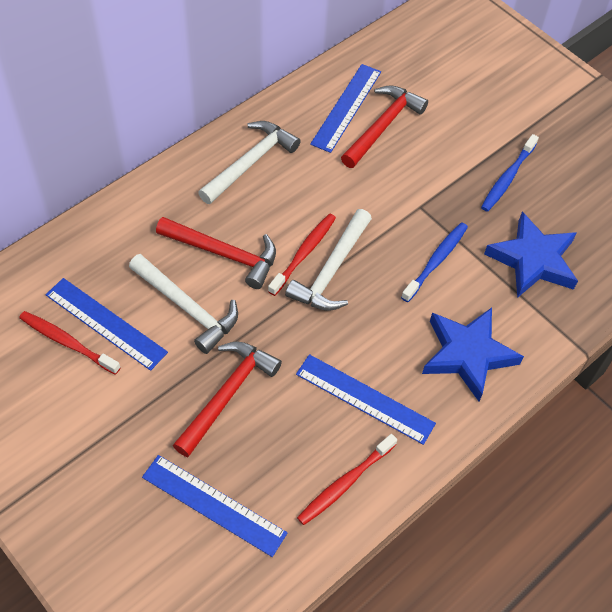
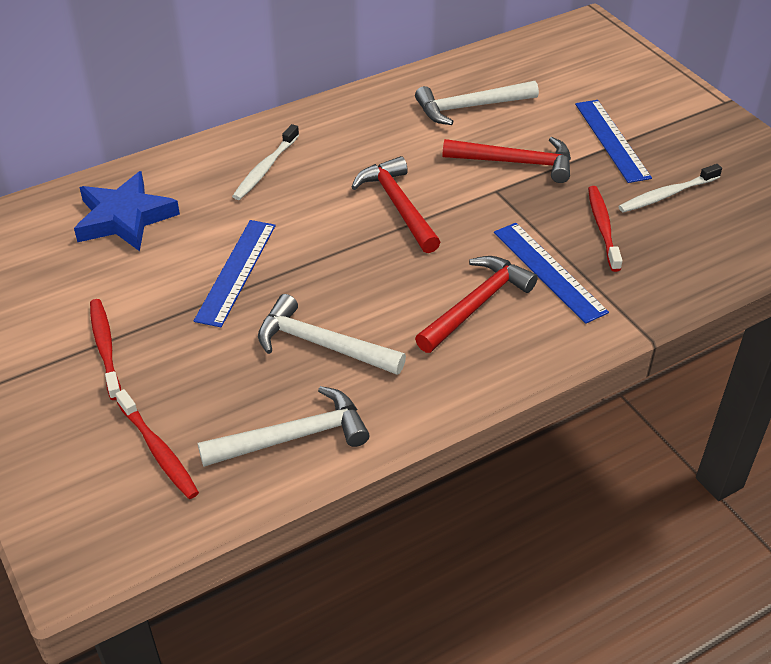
blue ruler: 4 -> 3
blue star: 2 -> 1
blue toothbrush: 2 -> 0
white toothbrush: 0 -> 2

